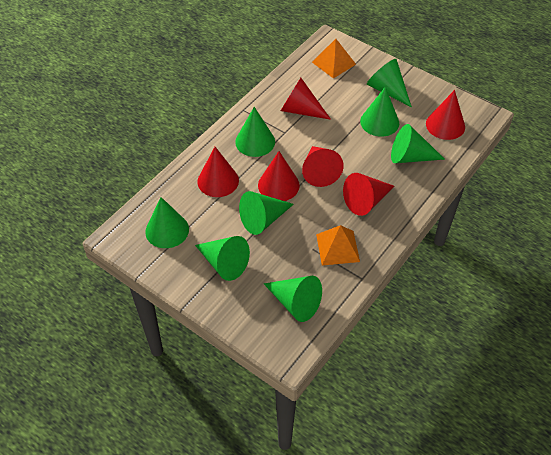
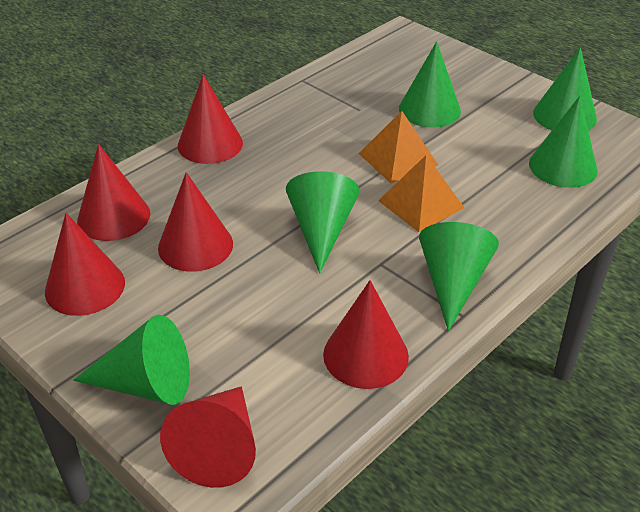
green cone: 8 -> 6

